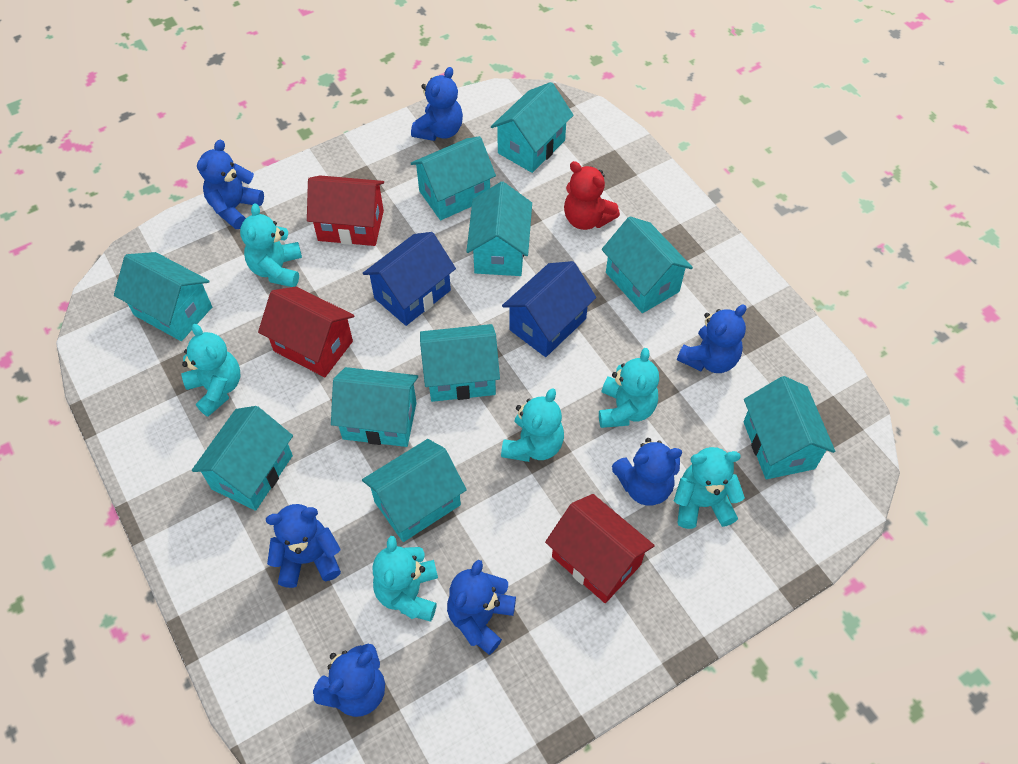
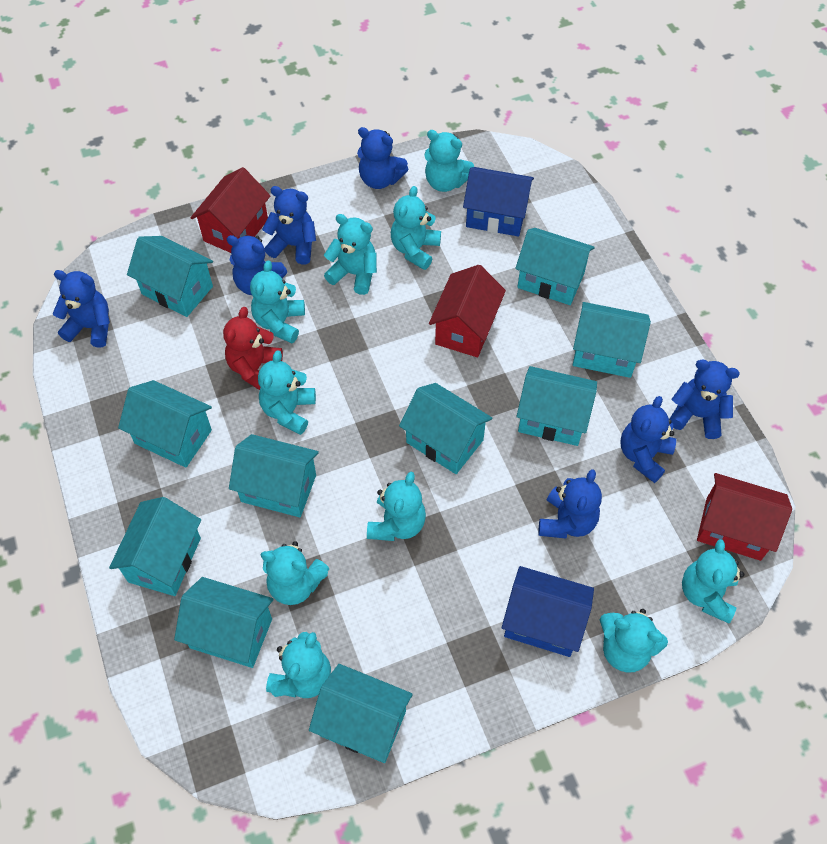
turquoise teddy bear: 6 -> 10

